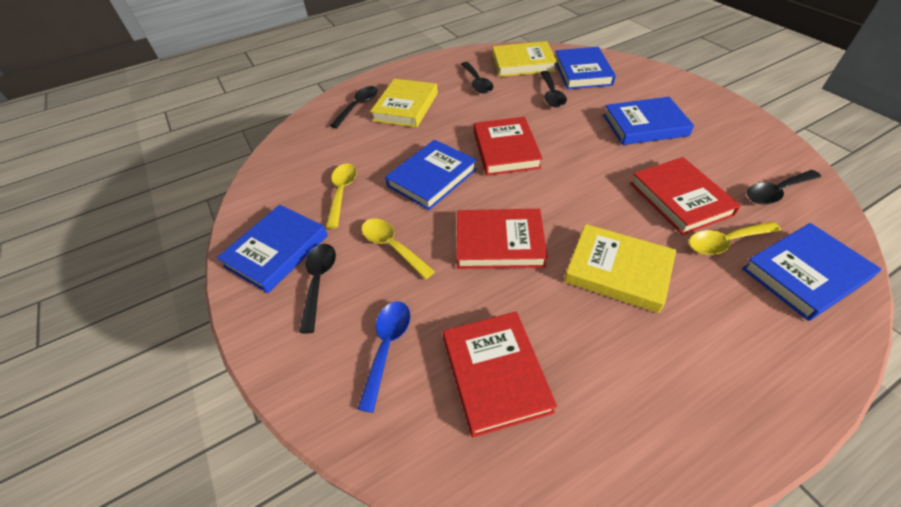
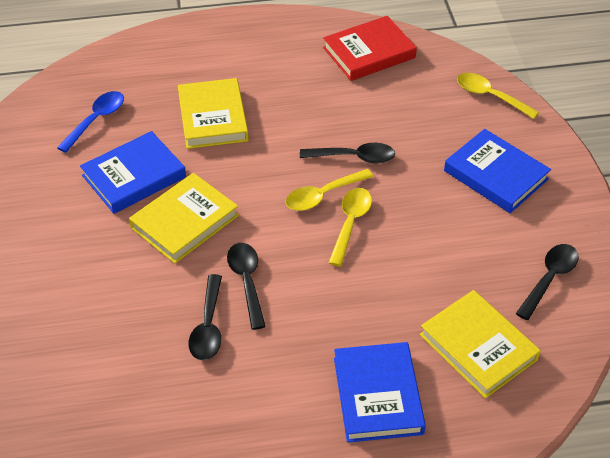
black spoon: 5 -> 4
blue book: 5 -> 3
red book: 4 -> 1

